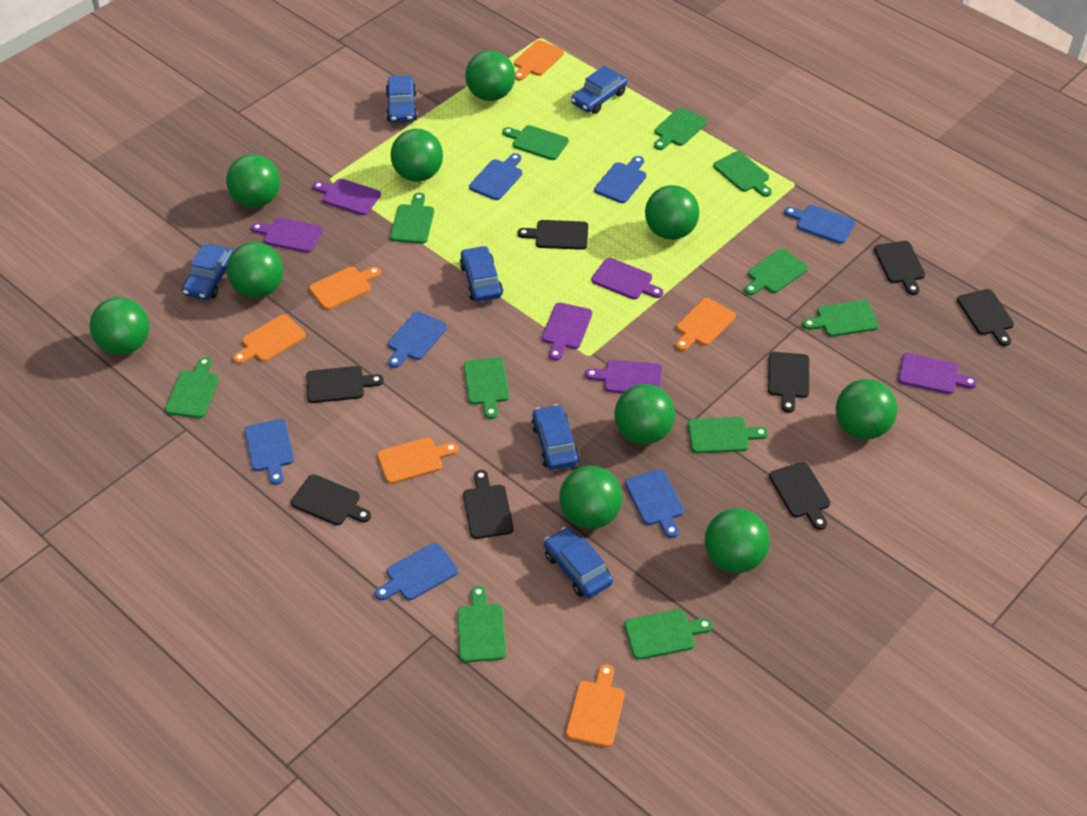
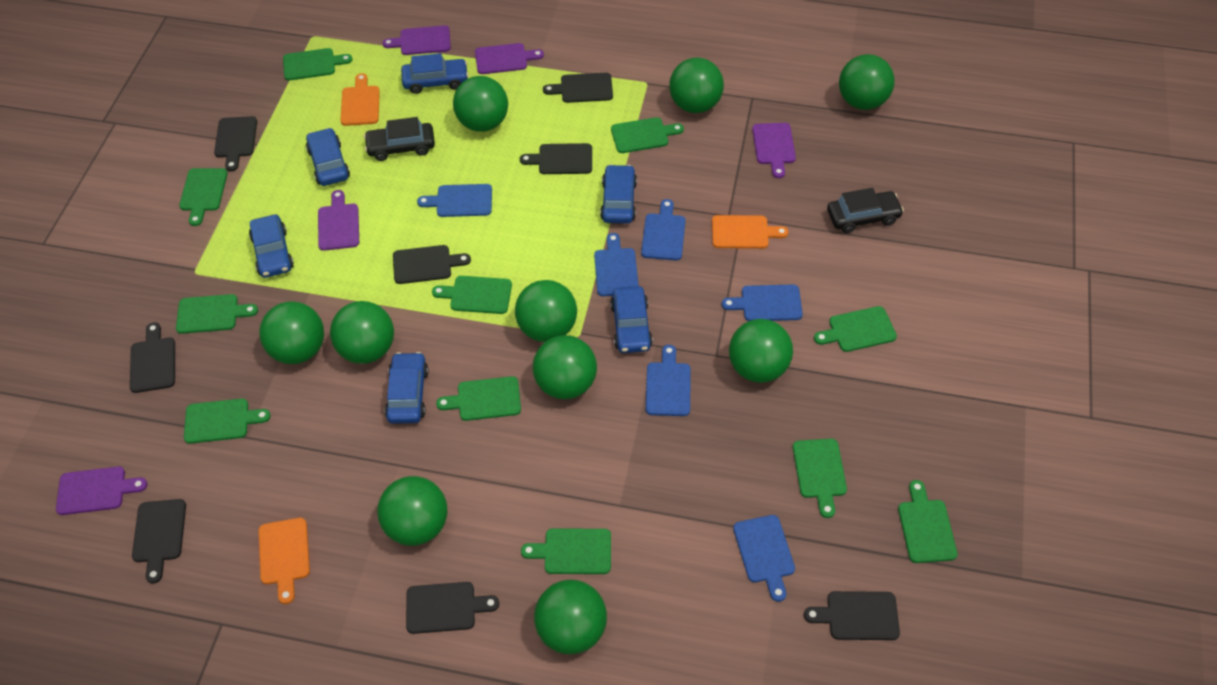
black car: 0 -> 2
blue cutting board: 7 -> 6
orange cutting board: 6 -> 3
purple cutting board: 6 -> 5

